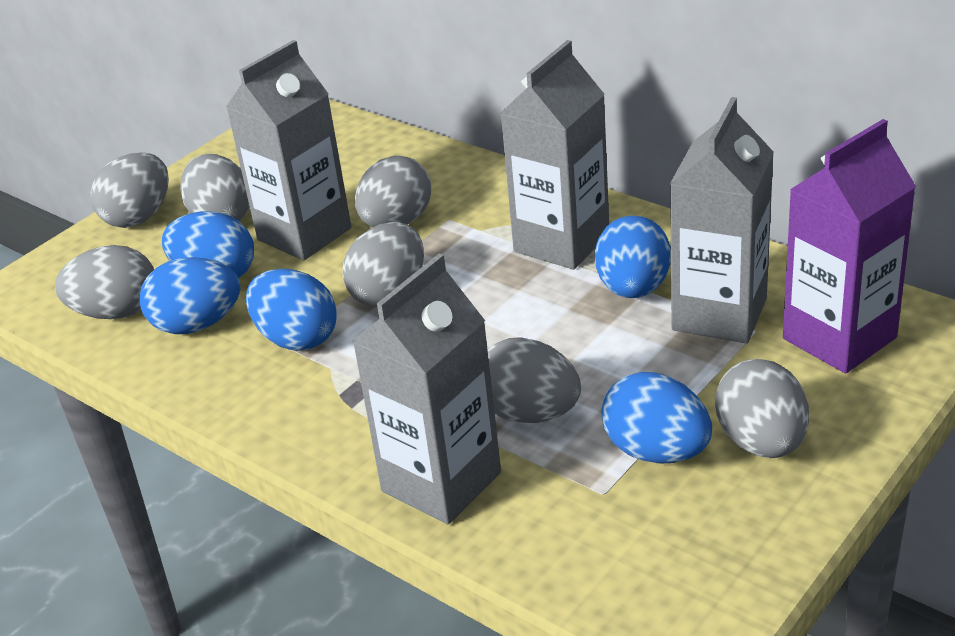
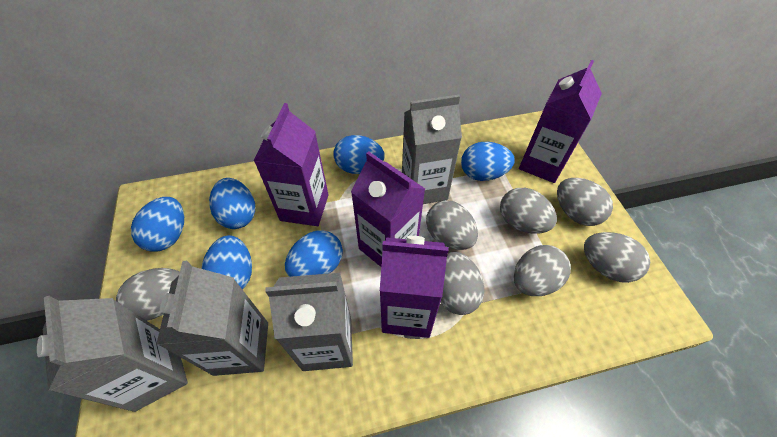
blue egg: 5 -> 6
purple carton: 1 -> 4

